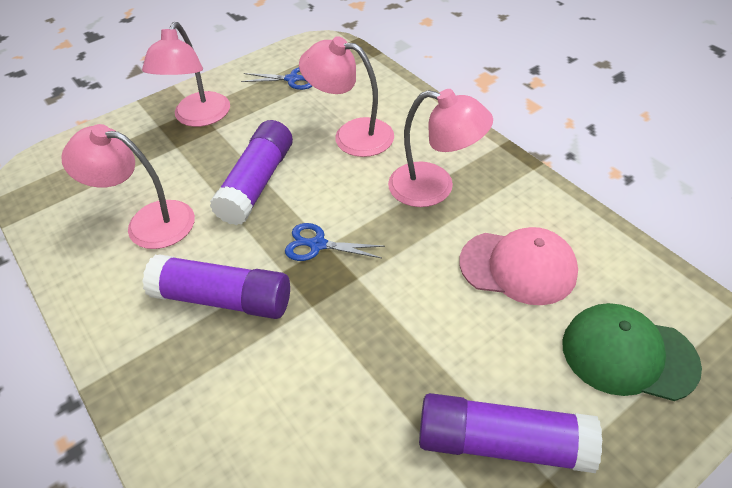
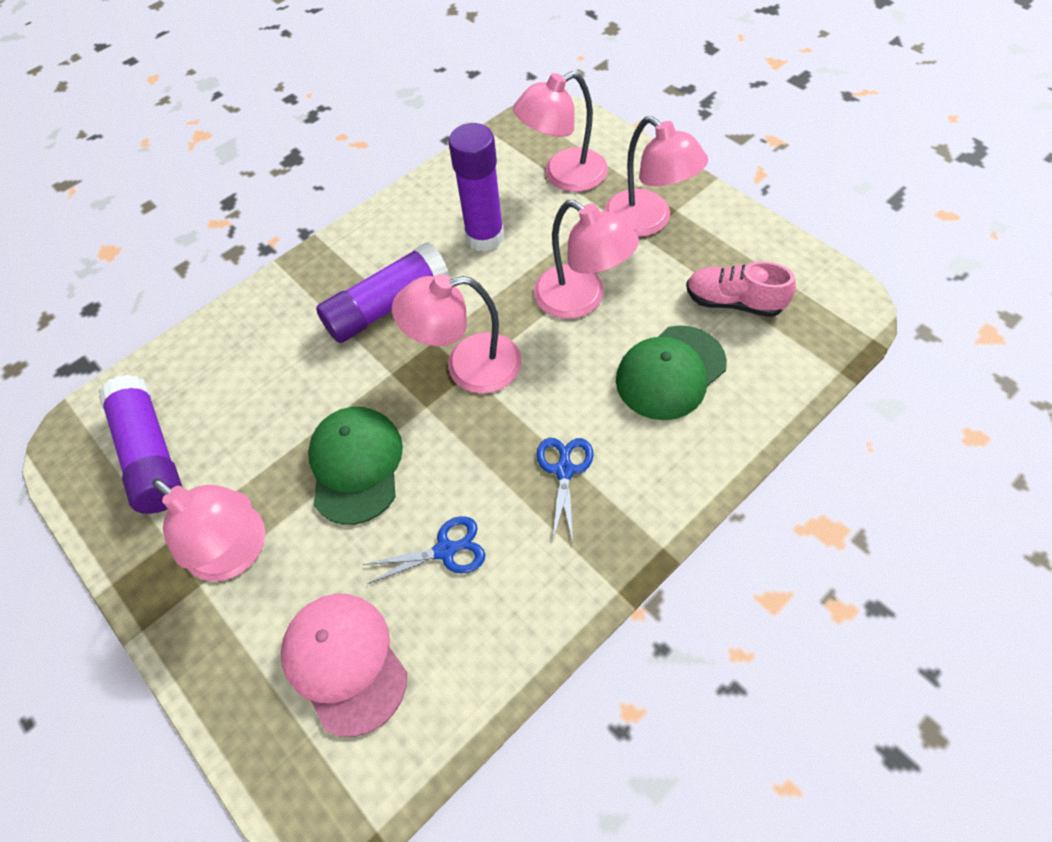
green cap: 1 -> 2
pink lamp: 4 -> 5
pink shoe: 0 -> 1

